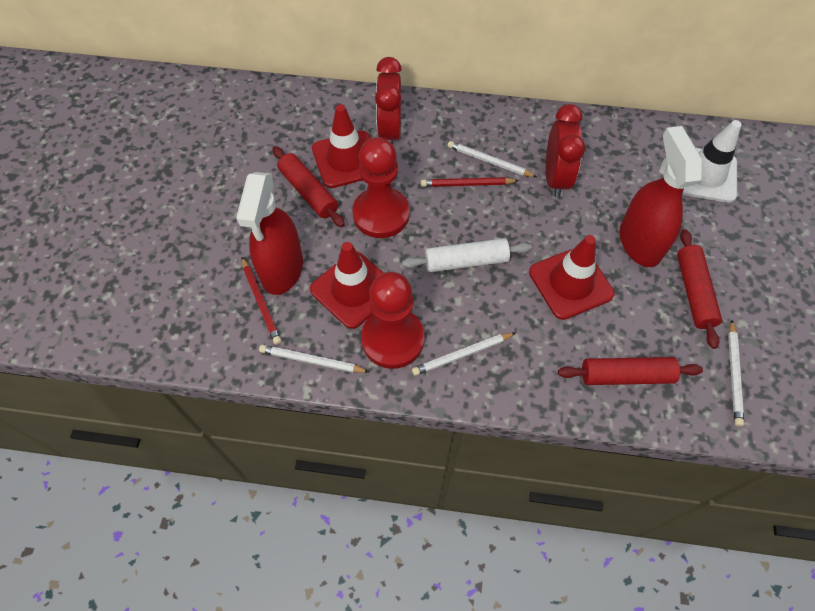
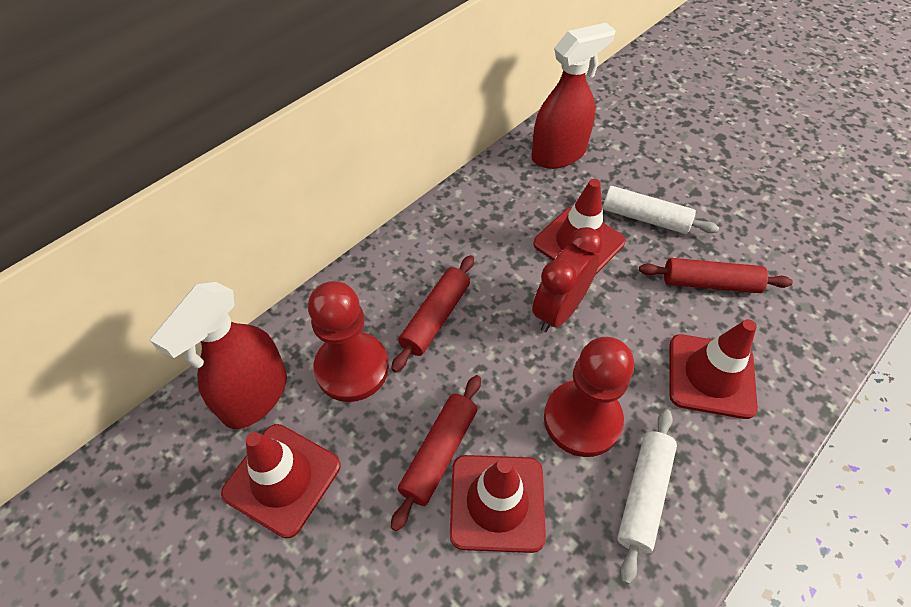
red clock: 2 -> 1
red pencil: 2 -> 0
red traffic cone: 3 -> 4
white pencil: 4 -> 0
white rolling pin: 1 -> 2
white traffic cone: 1 -> 0

